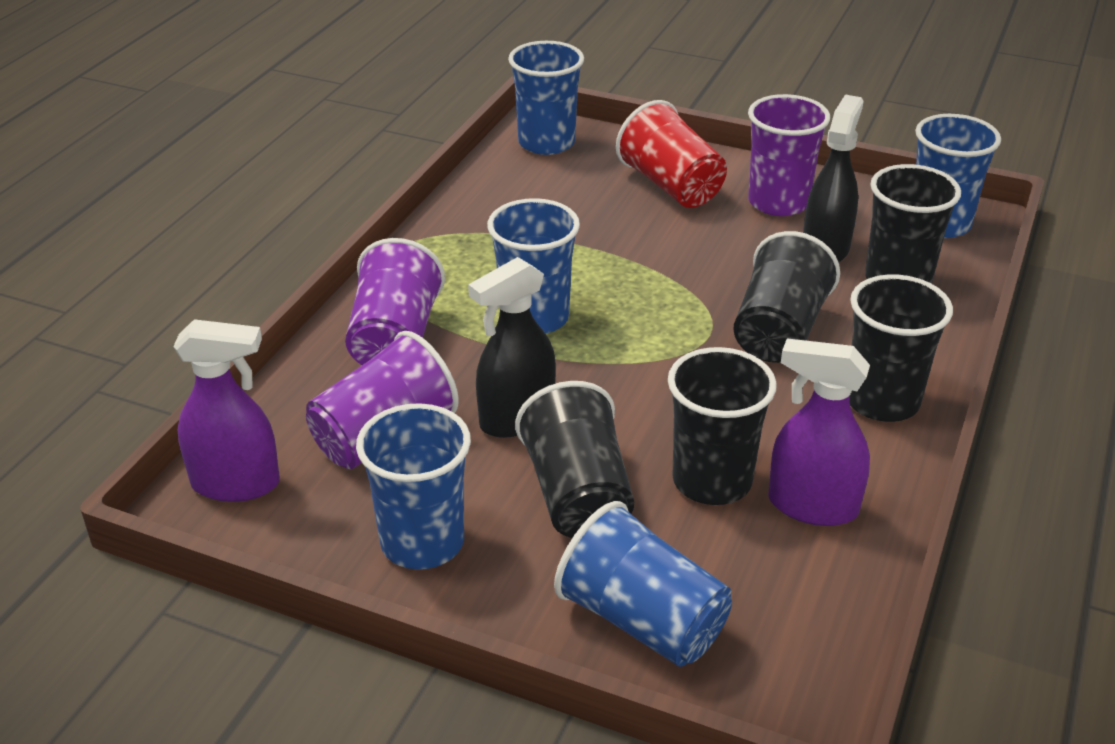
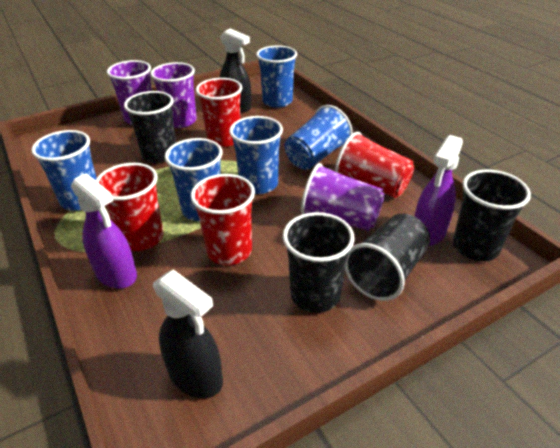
black cup: 5 -> 4
red cup: 1 -> 4

